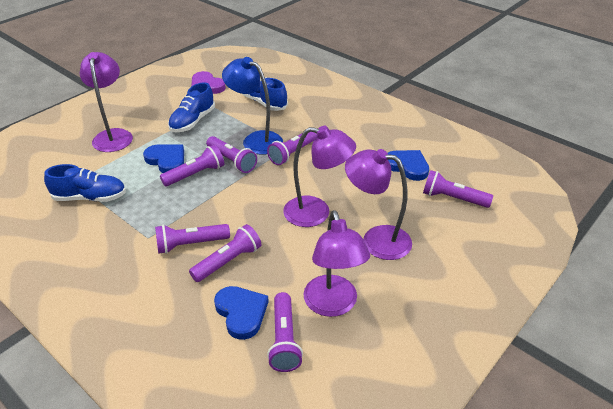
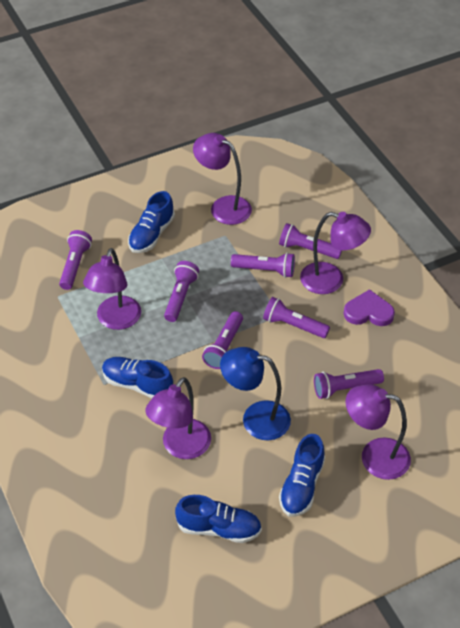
blue heart: 3 -> 0
blue shoe: 3 -> 4
purple lamp: 4 -> 5

